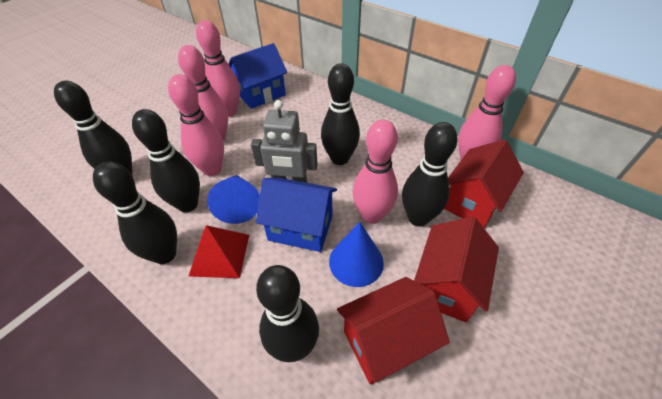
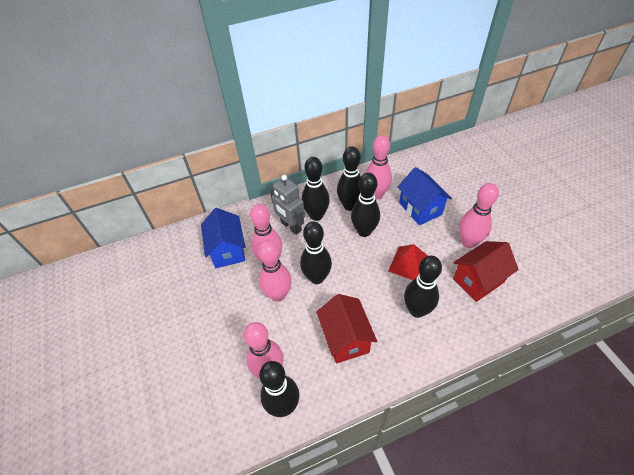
blue cone: 2 -> 0
red house: 3 -> 2

